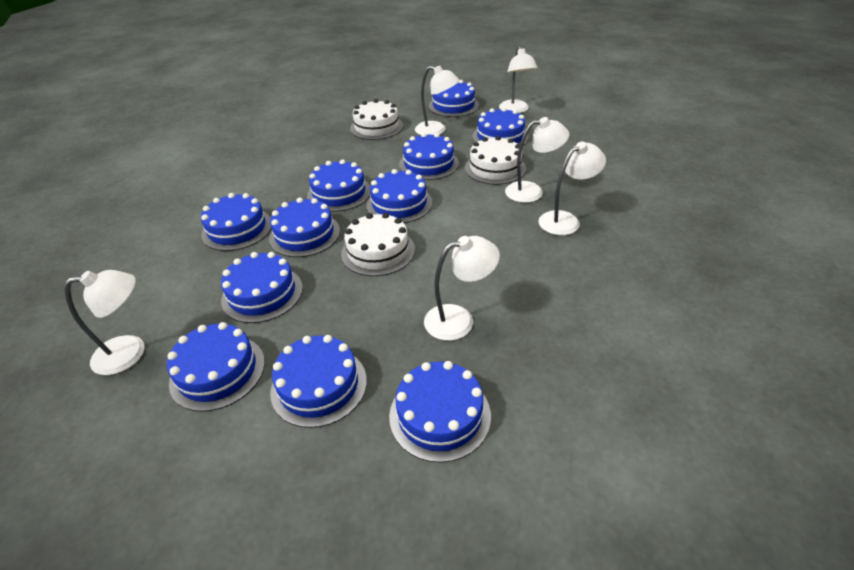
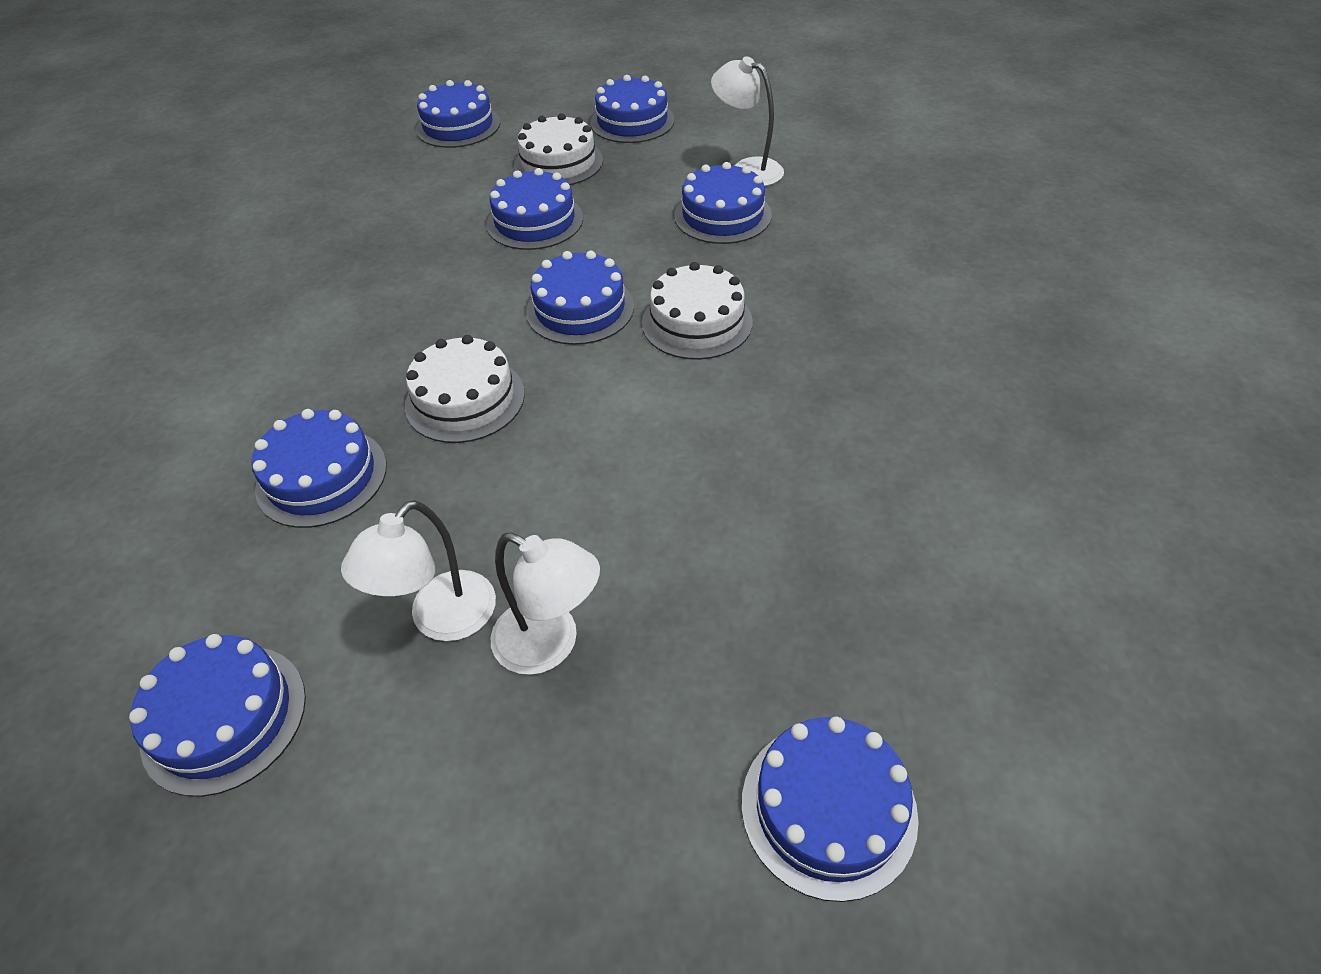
blue cake: 11 -> 8
white lamp: 6 -> 3

